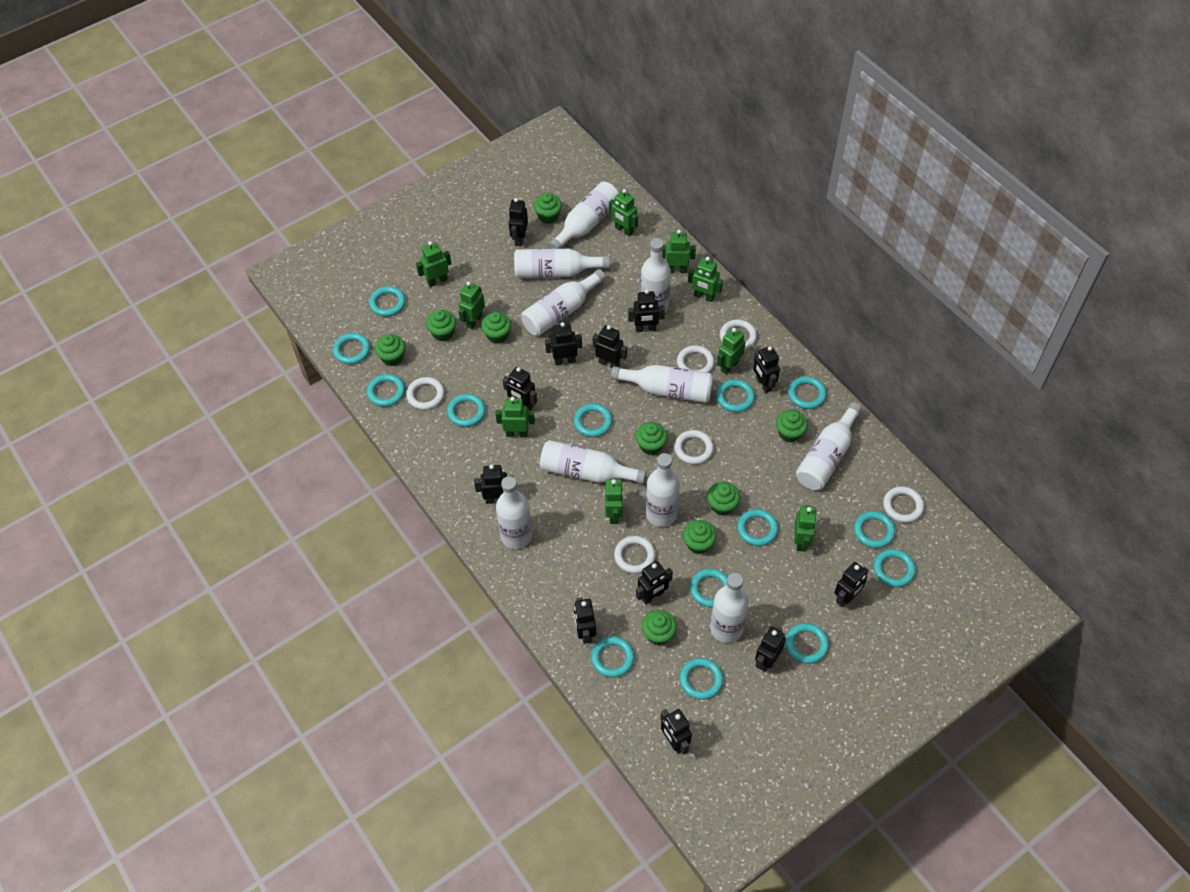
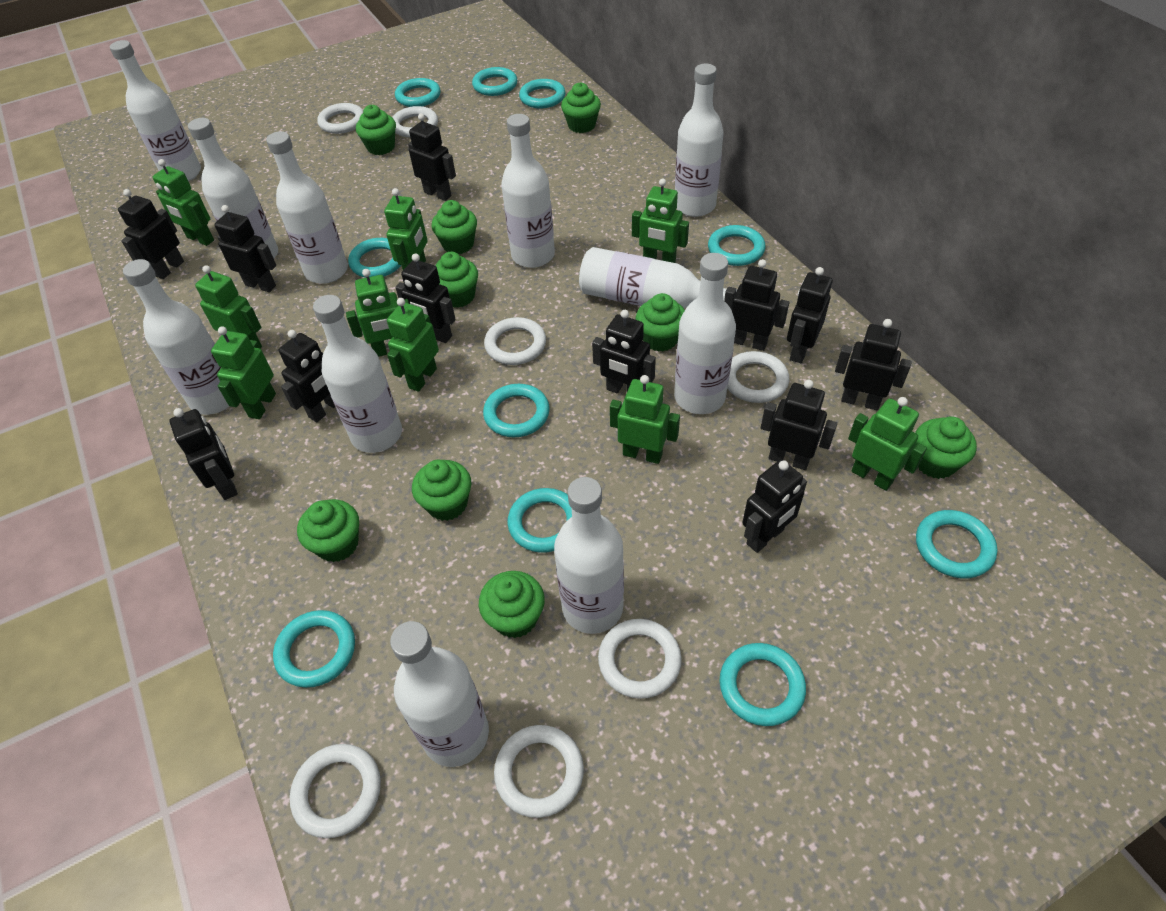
turquoise ring: 14 -> 10
white bottle: 10 -> 11
white ring: 6 -> 7

